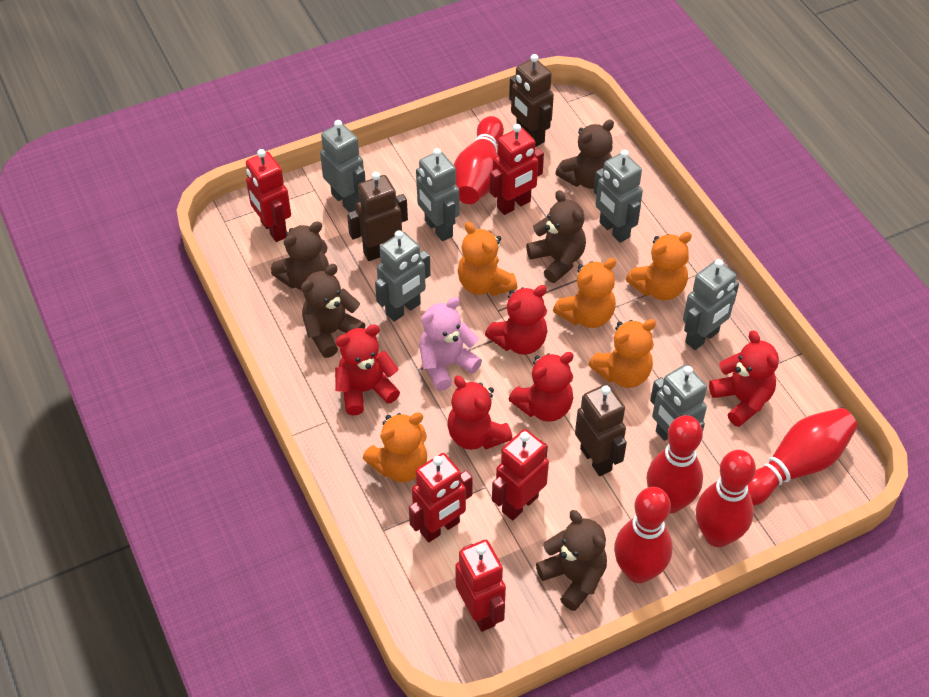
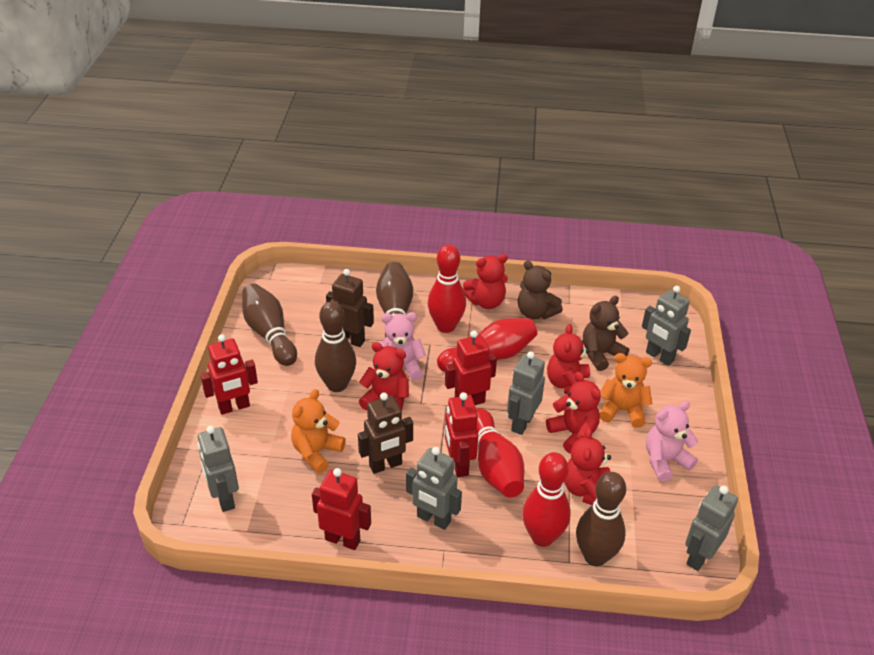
brown bowling pin: 0 -> 4
brown robot: 3 -> 2
brown teddy bear: 5 -> 2
grey robot: 6 -> 5
orange teddy bear: 5 -> 2
pink teddy bear: 1 -> 2
red bowling pin: 5 -> 4
red robot: 5 -> 4

